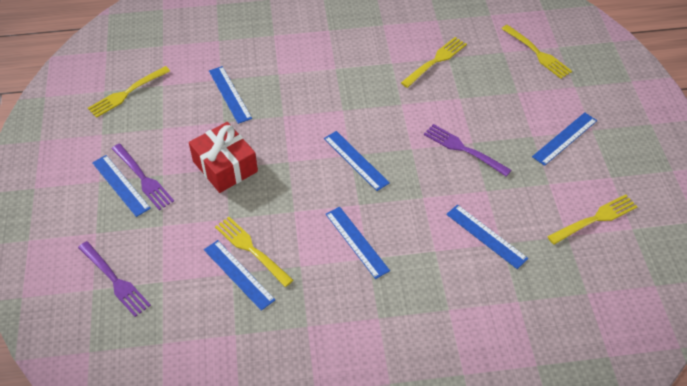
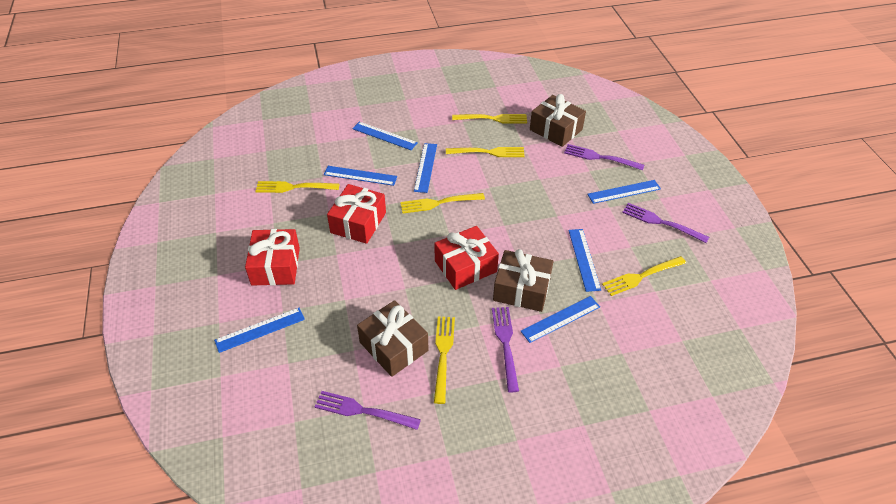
brown gift: 0 -> 3
purple fork: 3 -> 4
red gift: 1 -> 3
yellow fork: 5 -> 6

